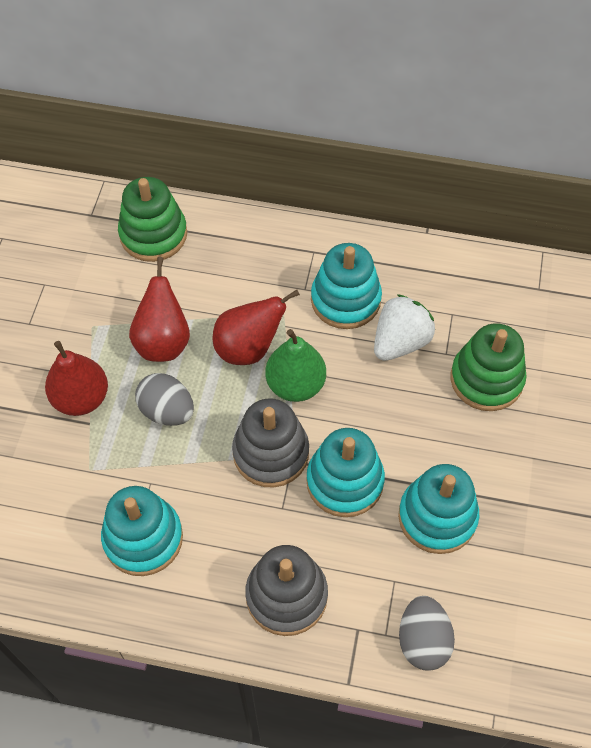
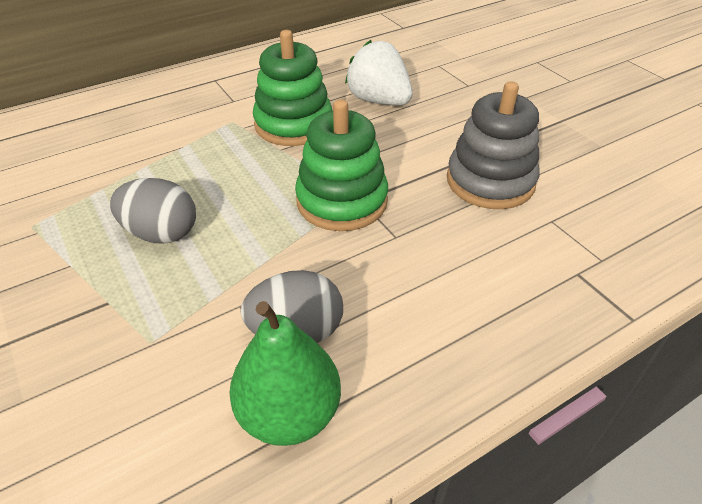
grey stacking toy: 2 -> 1
red pear: 3 -> 0
turquoise stacking toy: 4 -> 0

